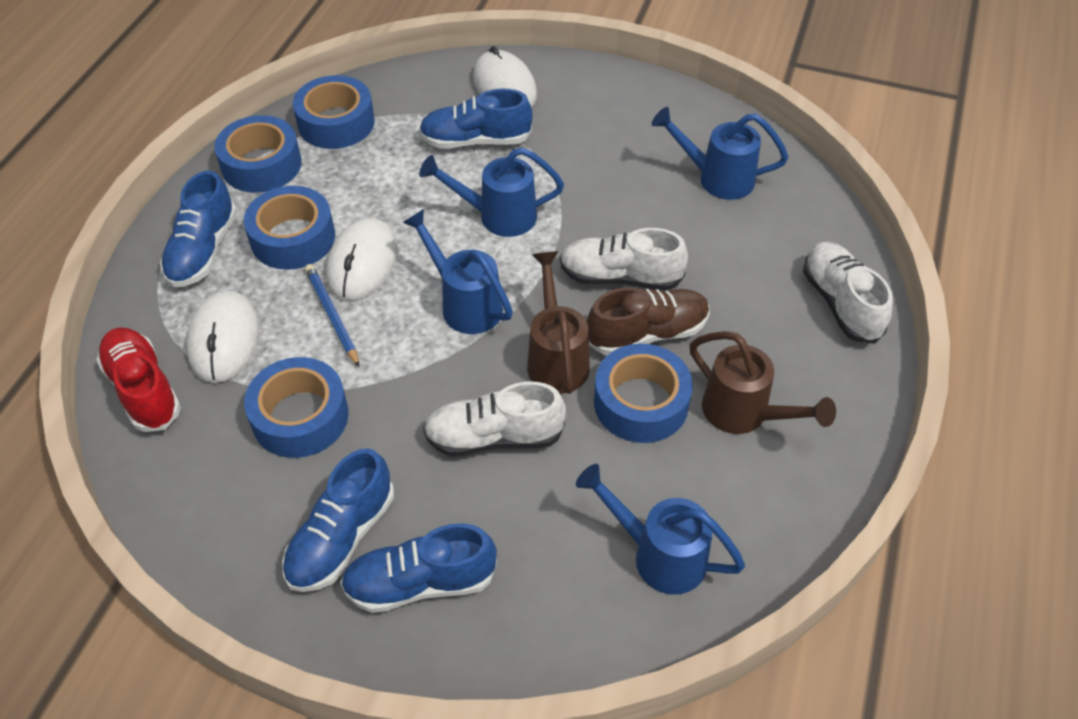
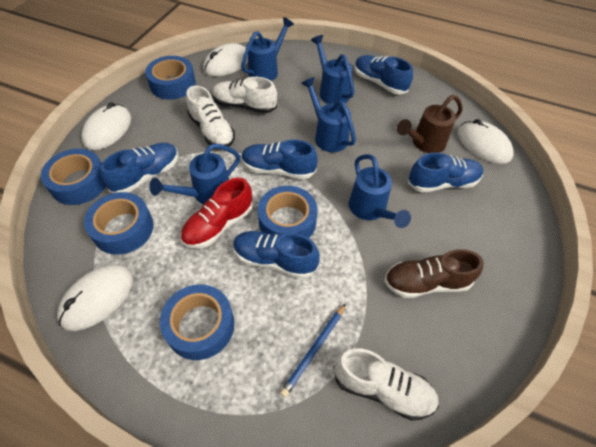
blue shoe: 4 -> 5
blue watering can: 4 -> 5
brown watering can: 2 -> 1
white mouse: 3 -> 4

